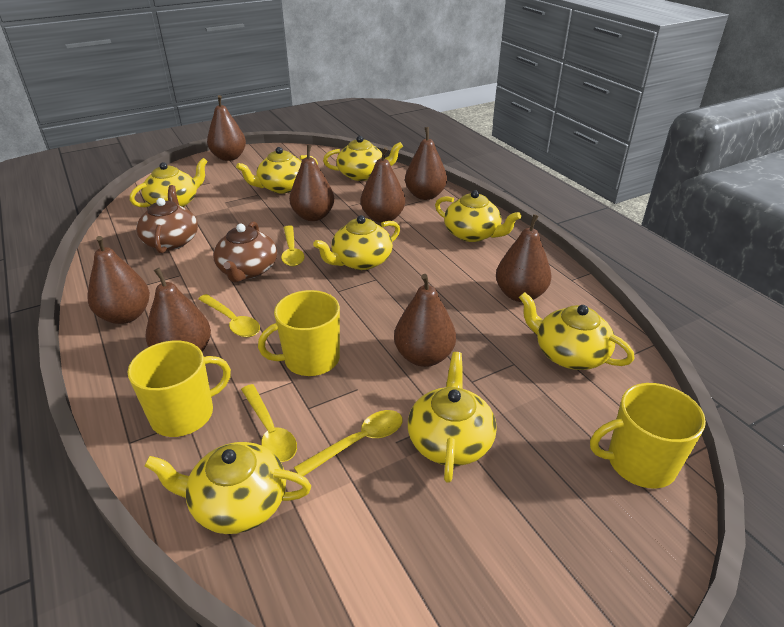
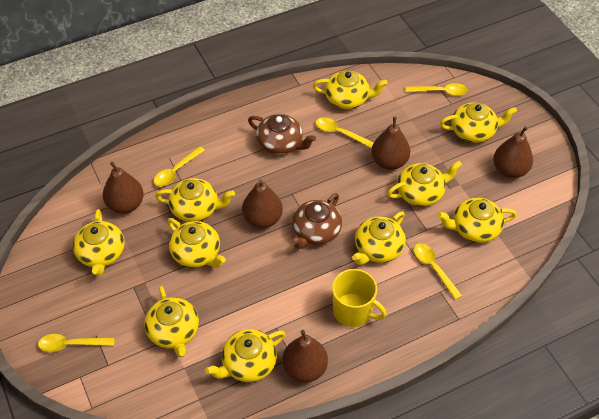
brown pear: 8 -> 5
yellow mug: 3 -> 1
yellow spoon: 4 -> 5
yellow teapot: 8 -> 10

